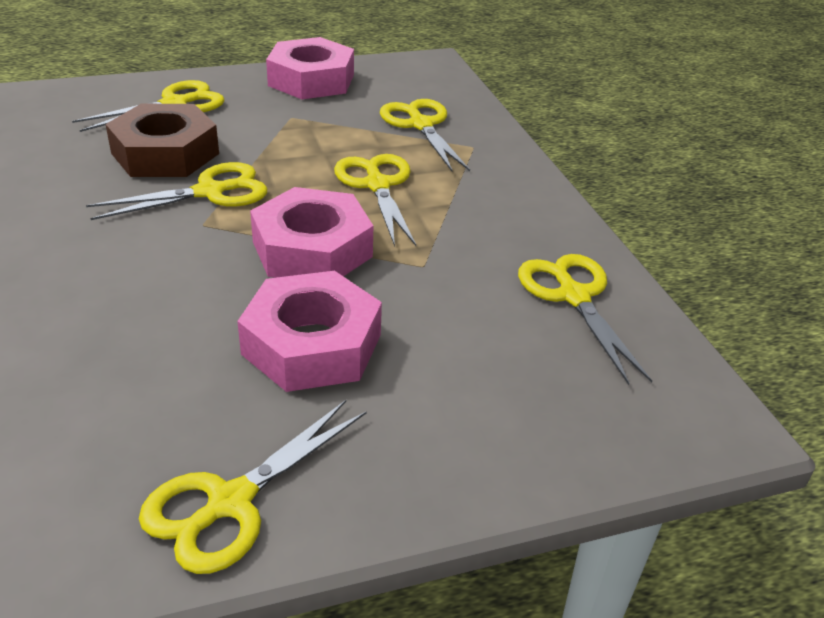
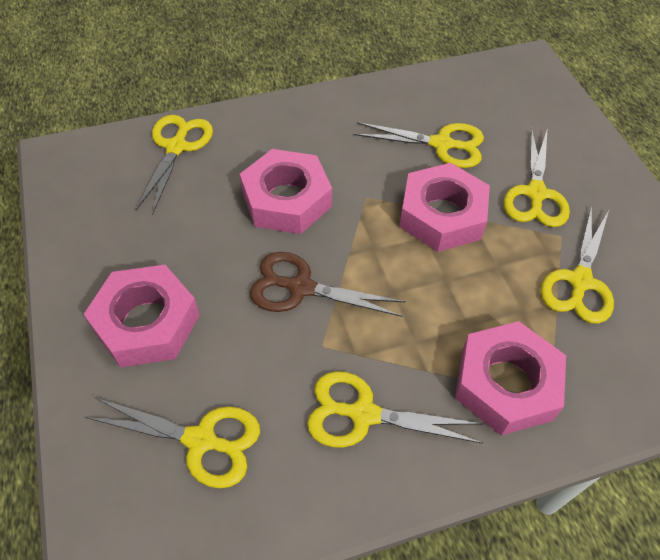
brown nut: 1 -> 0
brown scissors: 0 -> 1
pink nut: 3 -> 4

